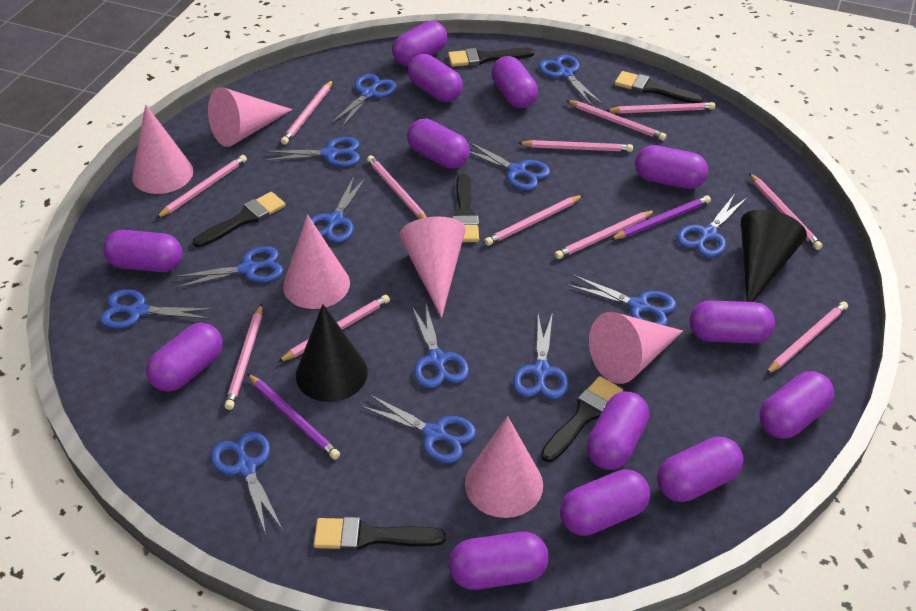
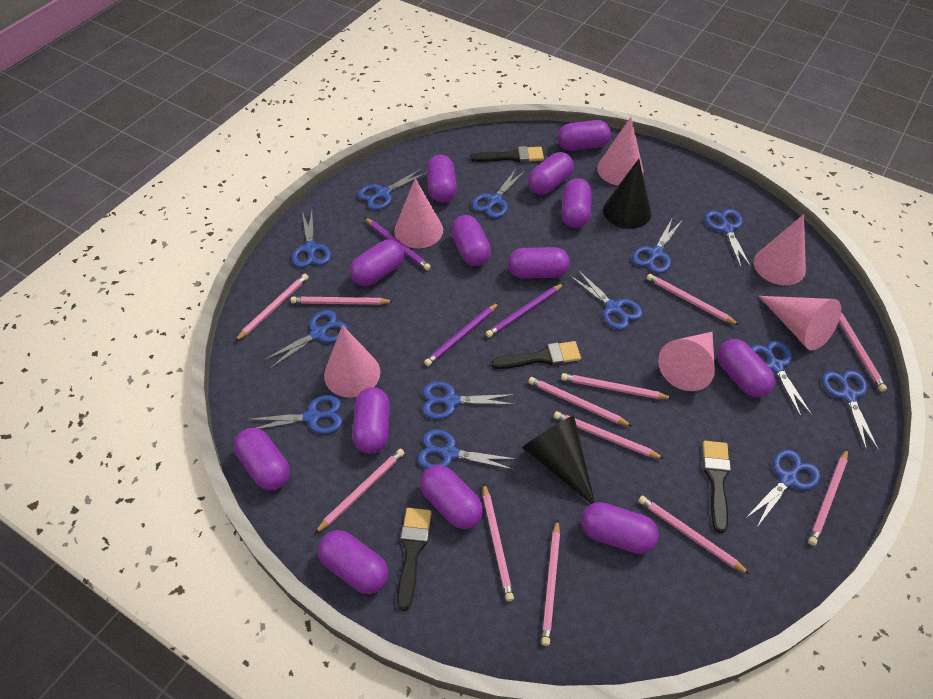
black brush: 6 -> 4
purple pencil: 2 -> 3

